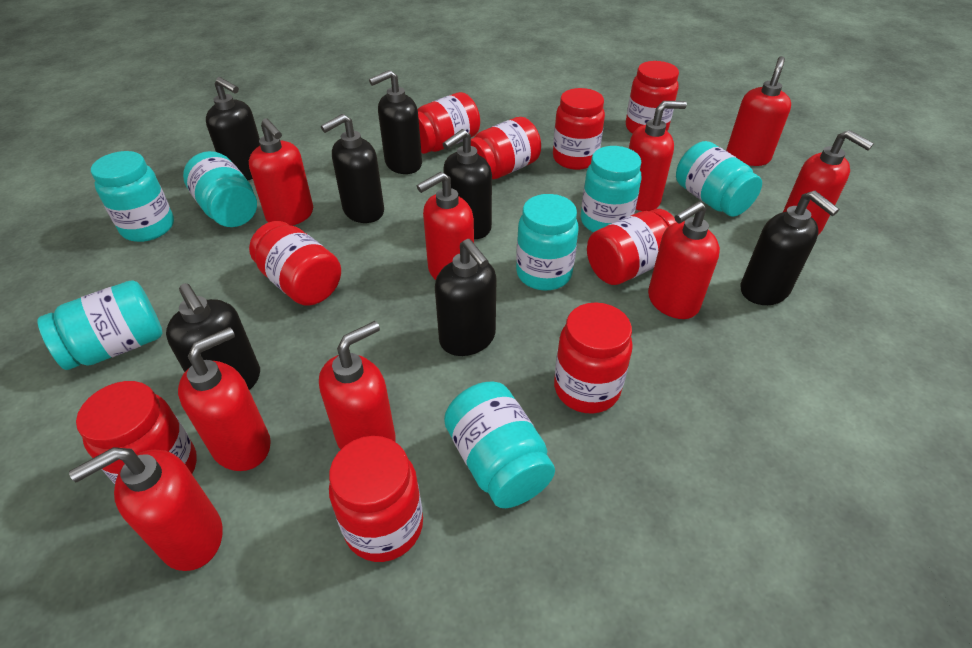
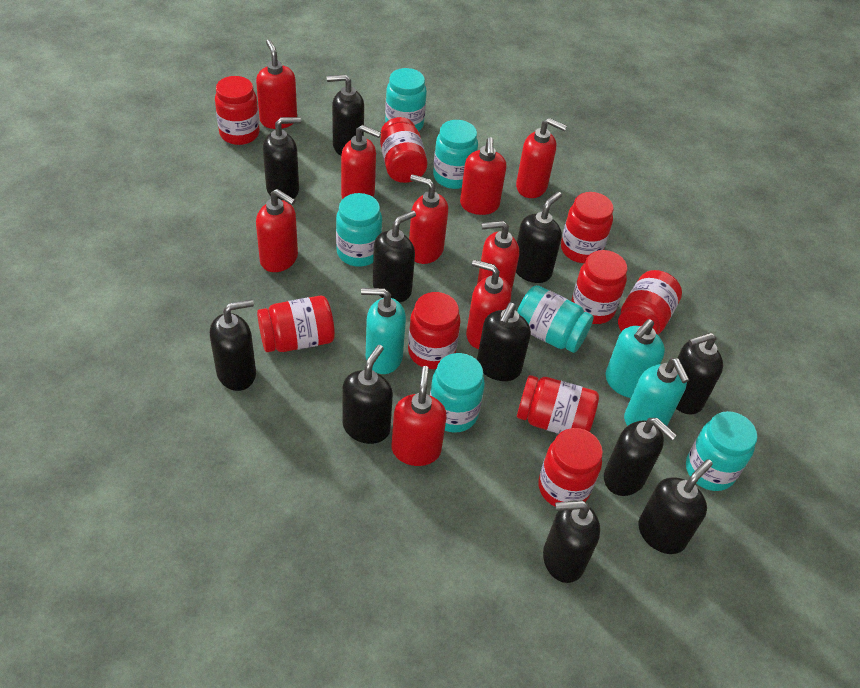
black soap dispenser: 7 -> 11
turquoise jar: 7 -> 6
turquoise soap dispenser: 0 -> 3

